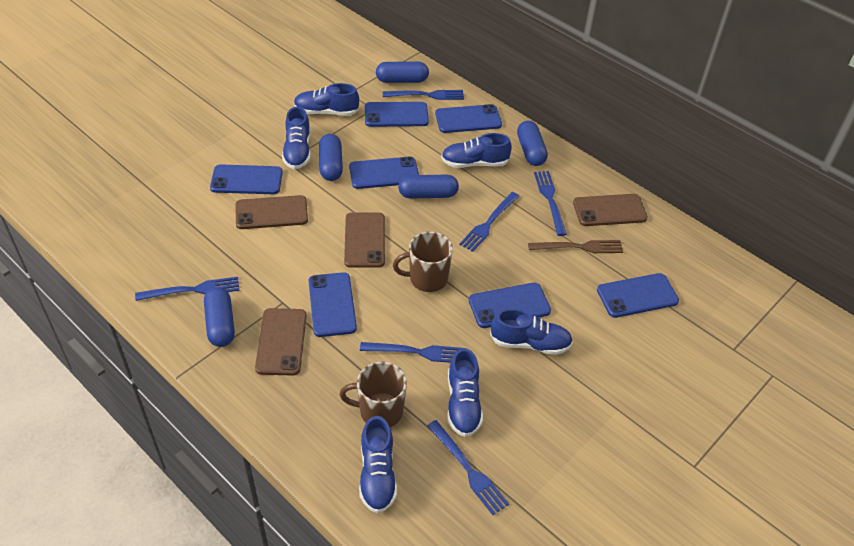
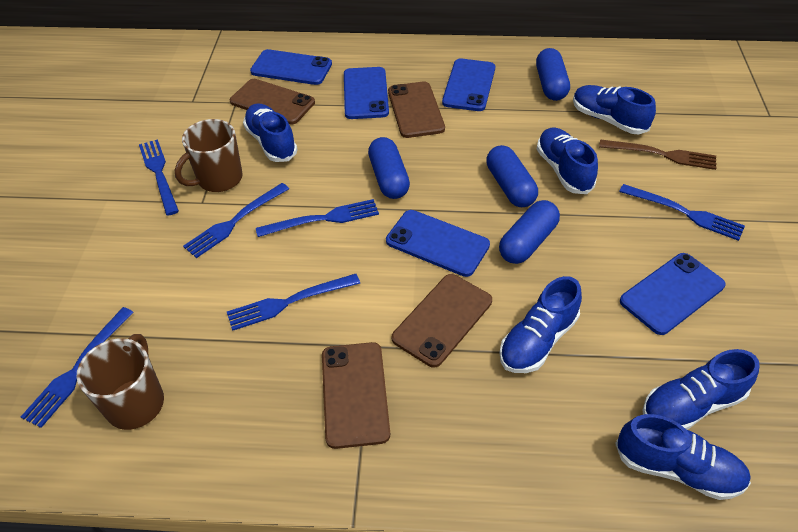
blue capsule: 5 -> 4
blue phone: 7 -> 5

